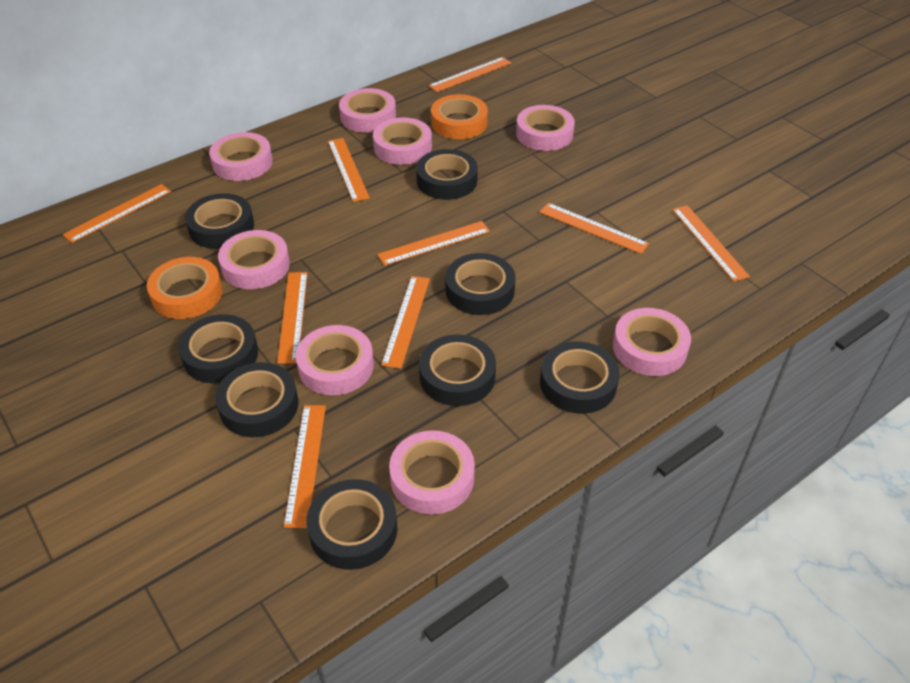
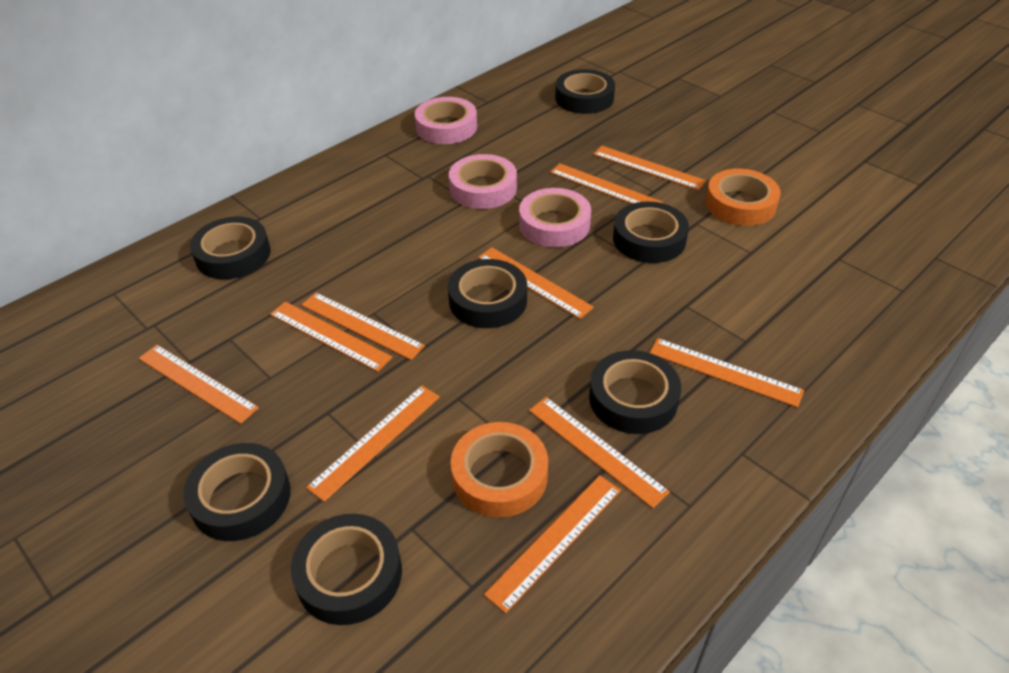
black tape: 8 -> 7
orange ruler: 9 -> 10
pink tape: 8 -> 3

